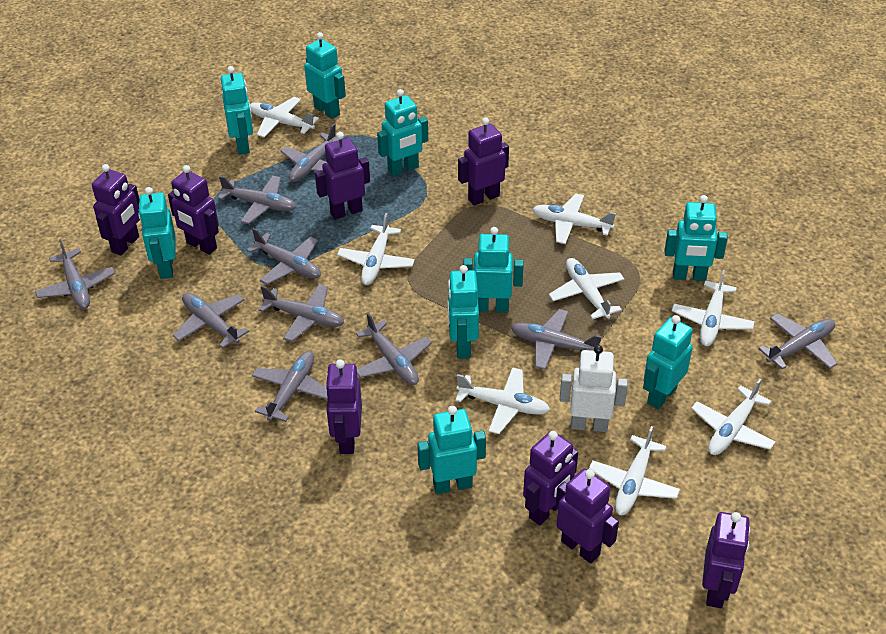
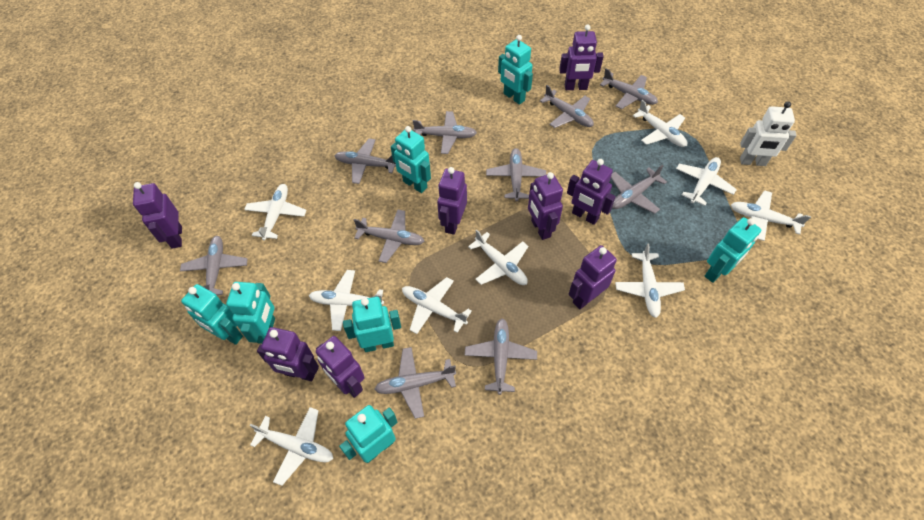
turquoise robot: 9 -> 7
white plane: 8 -> 9

